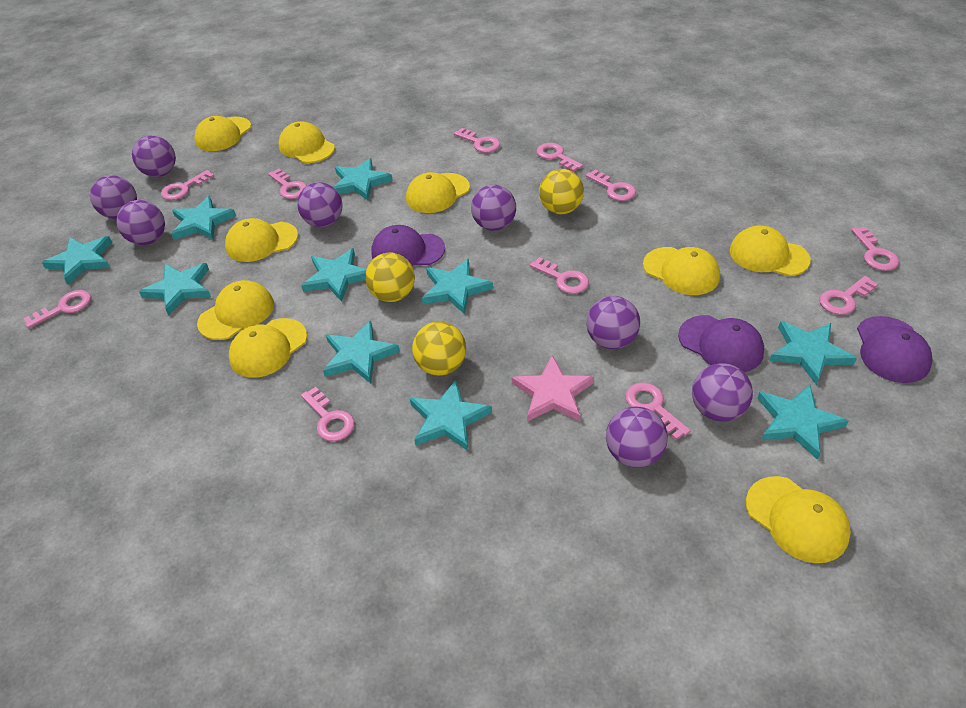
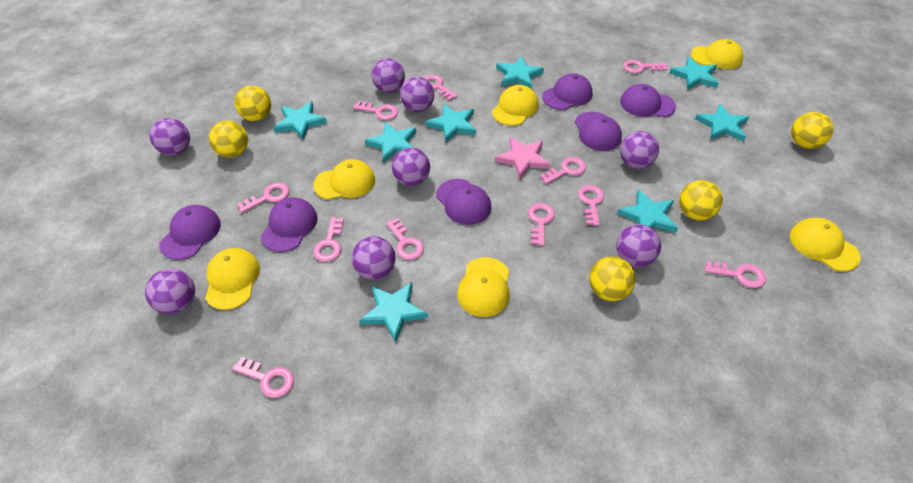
purple cap: 3 -> 6
turquoise star: 10 -> 8
yellow ball: 3 -> 5
yellow cap: 9 -> 6

